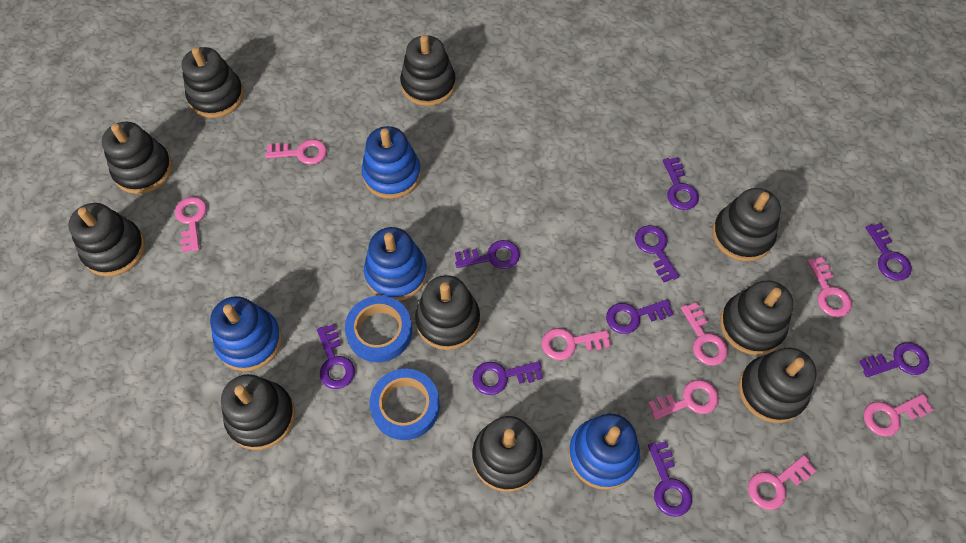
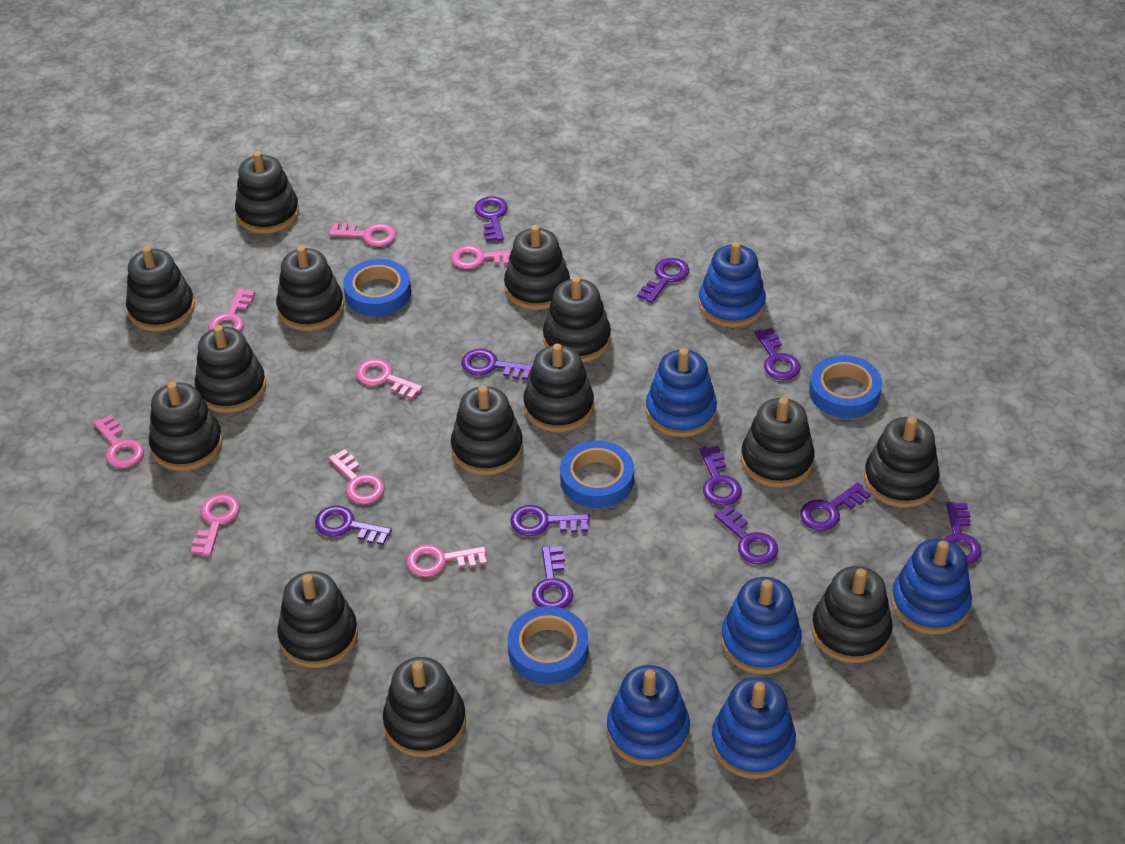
black stacking toy: 10 -> 14
blue stacking toy: 4 -> 6
blue tape: 2 -> 4
purple key: 9 -> 11

